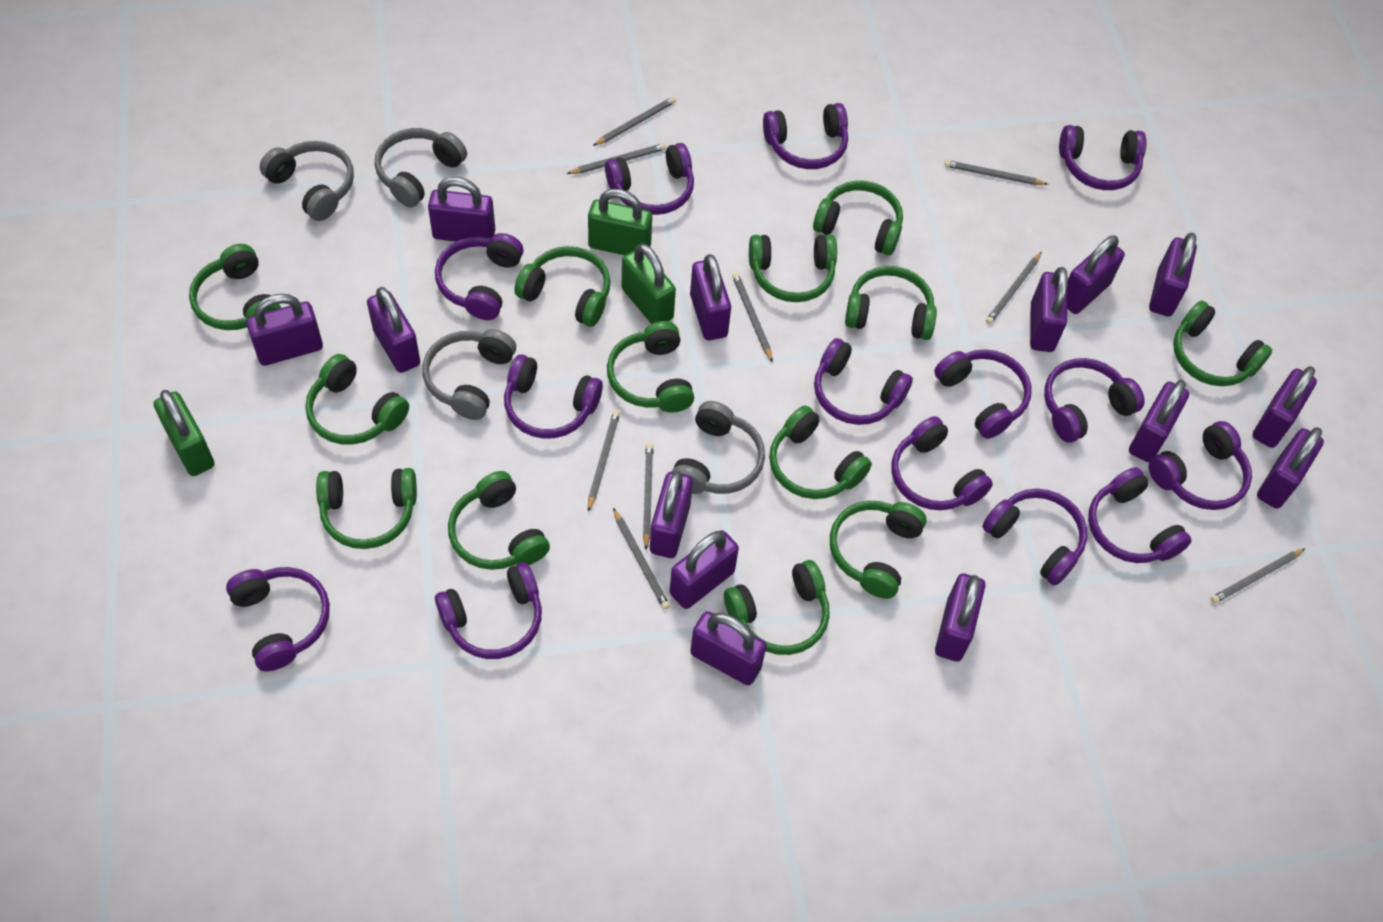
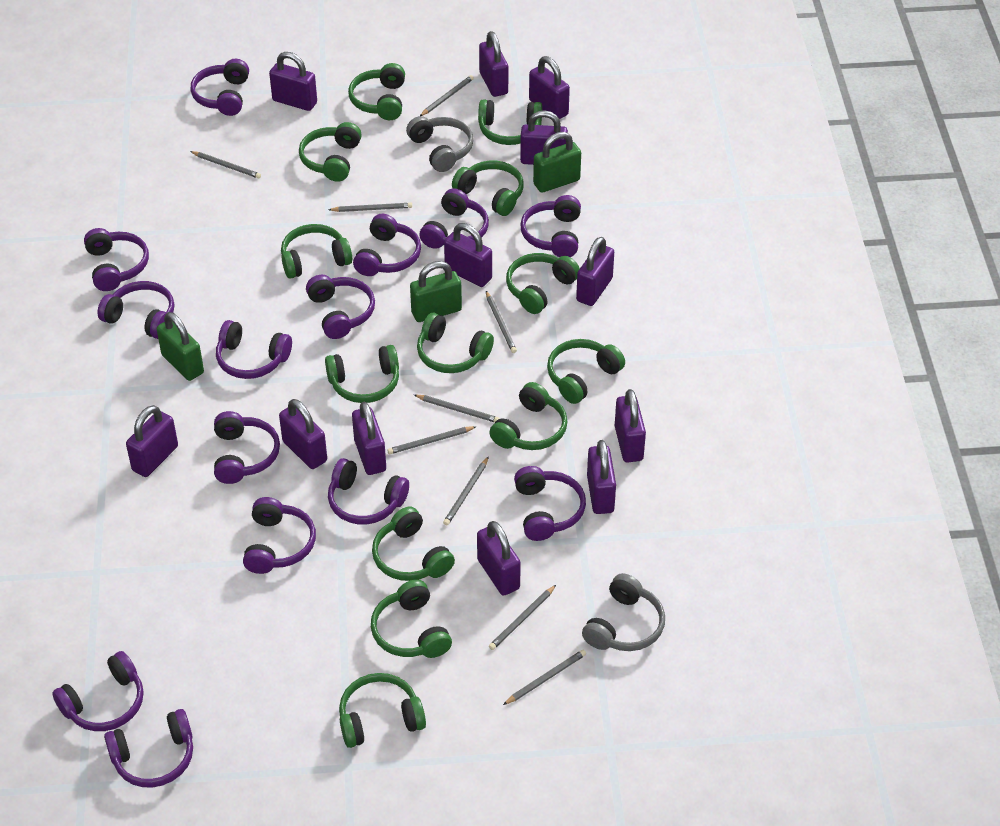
grey headphones: 4 -> 2
purple padlock: 14 -> 12

